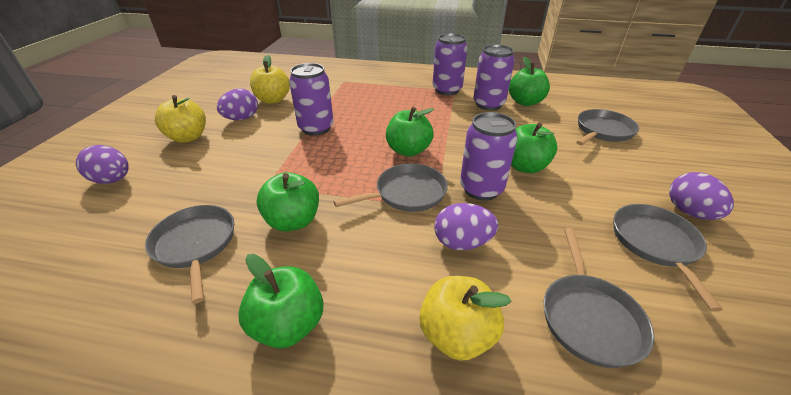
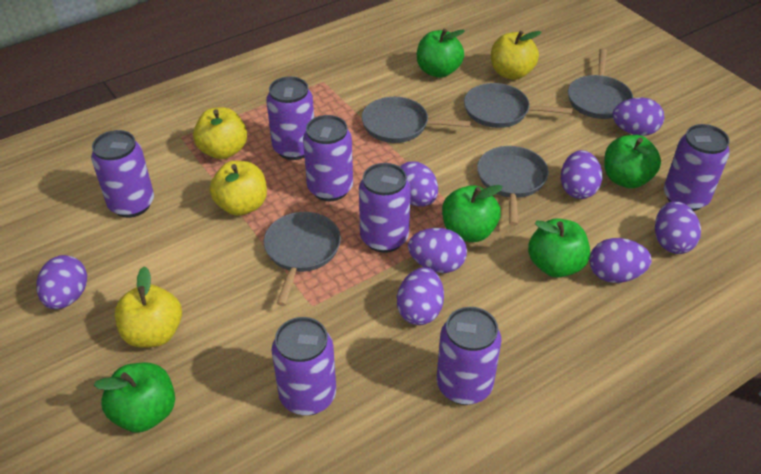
purple can: 4 -> 7
purple egg: 4 -> 8
yellow apple: 3 -> 4

